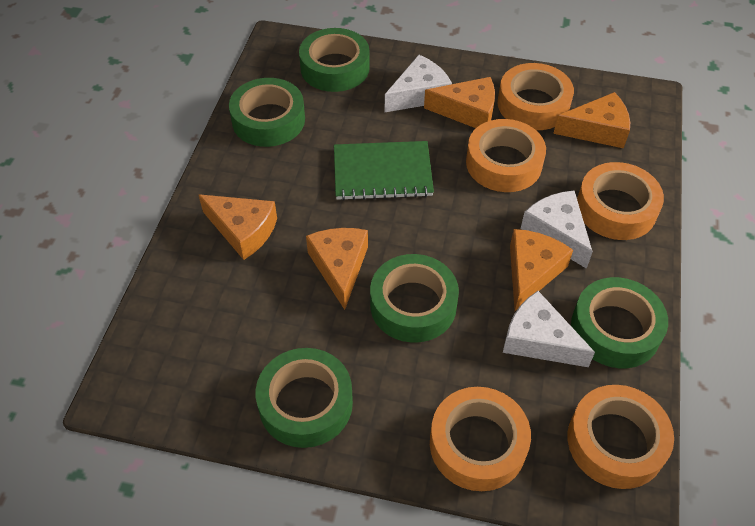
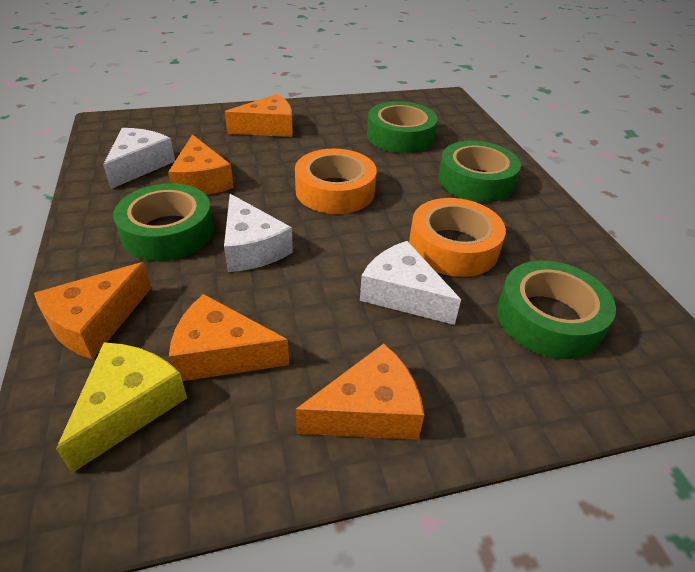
green notebook: 1 -> 0
green tape: 5 -> 4
orange tape: 5 -> 2
yellow cheese: 0 -> 1

